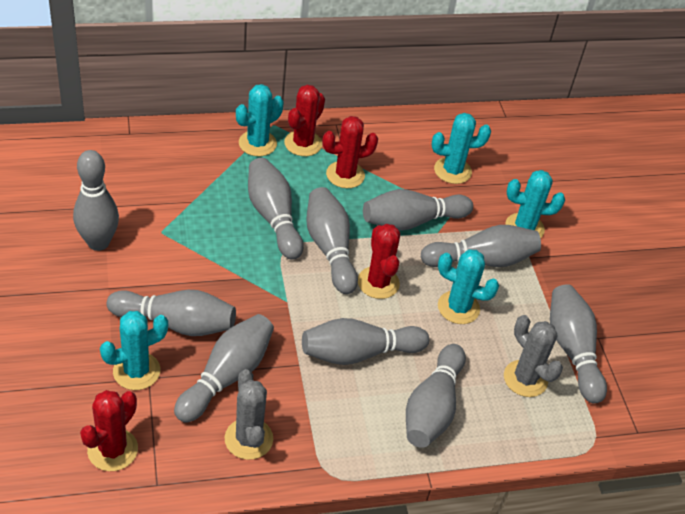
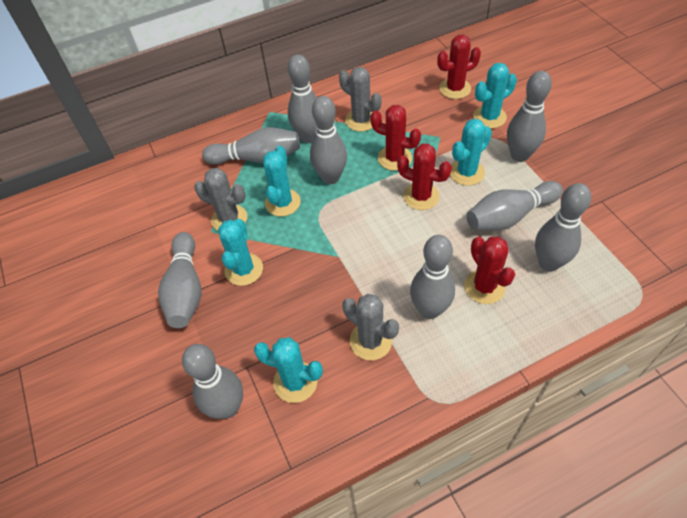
grey bowling pin: 10 -> 9
grey cactus: 2 -> 3

